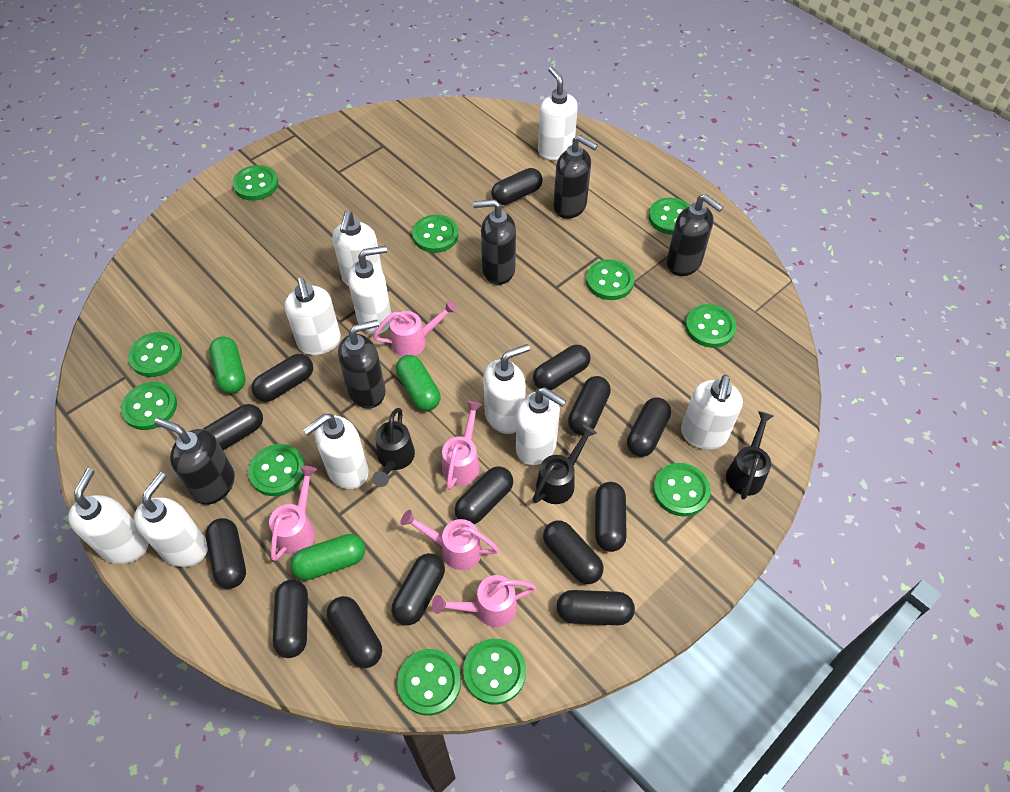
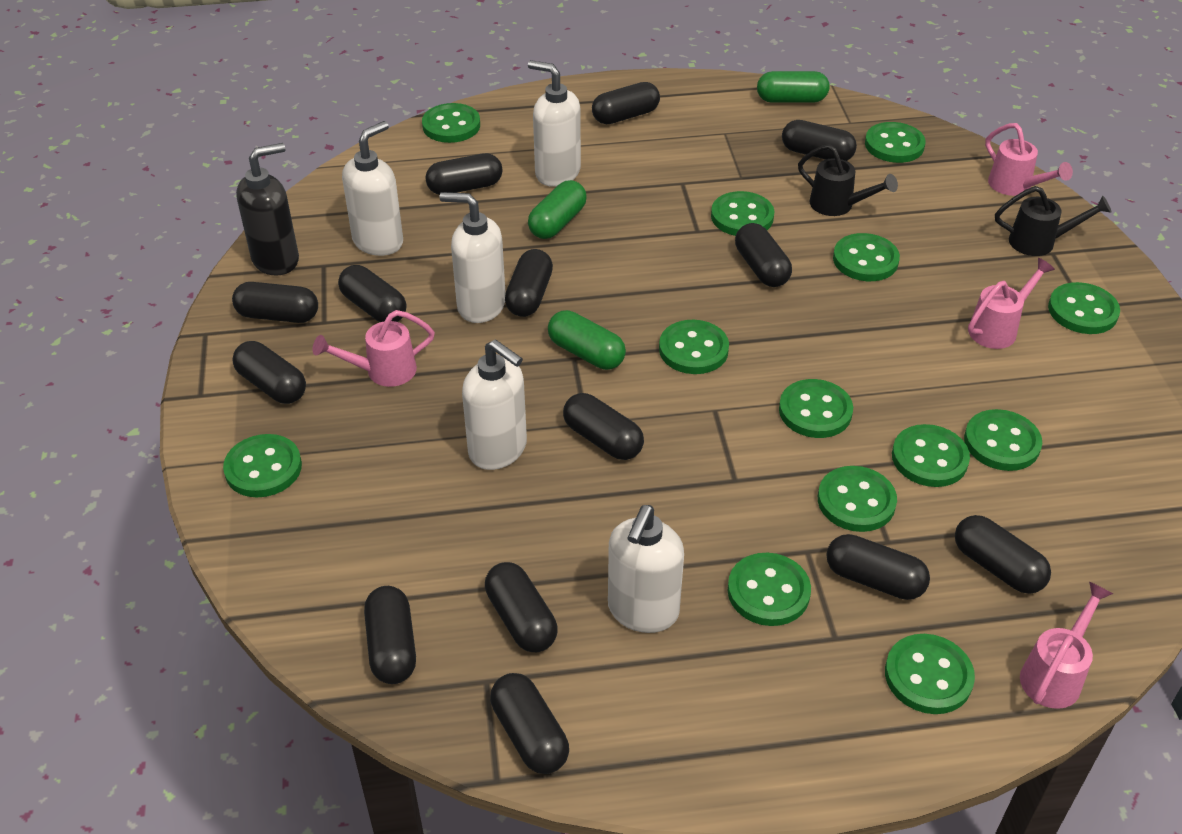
black soap dispenser: 5 -> 1
black watering can: 3 -> 2
green button: 11 -> 13
pink watering can: 5 -> 4
white soap dispenser: 10 -> 5

